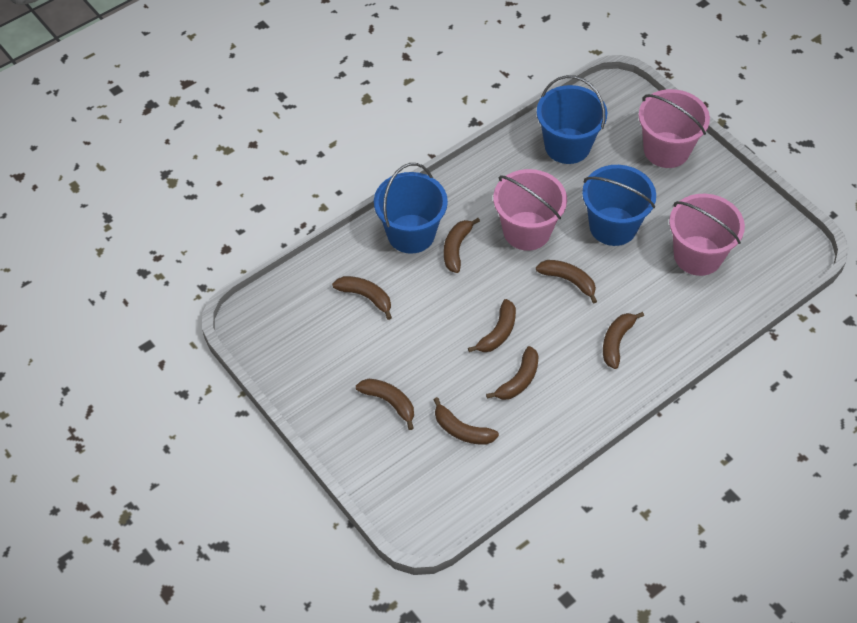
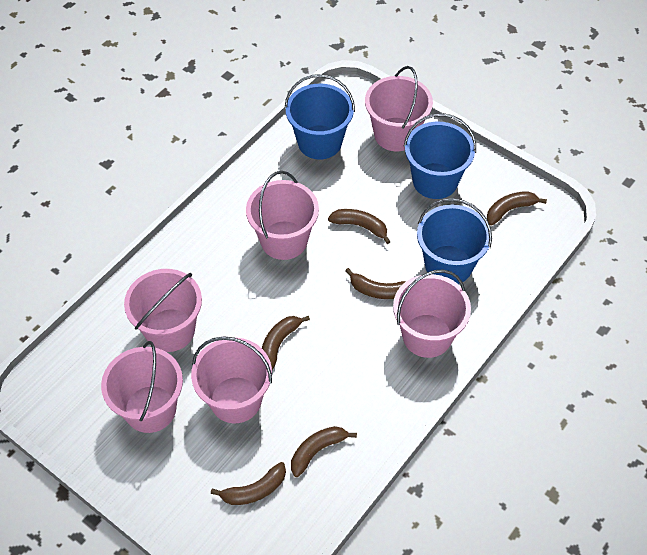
brown banana: 8 -> 6
pink bucket: 3 -> 6

